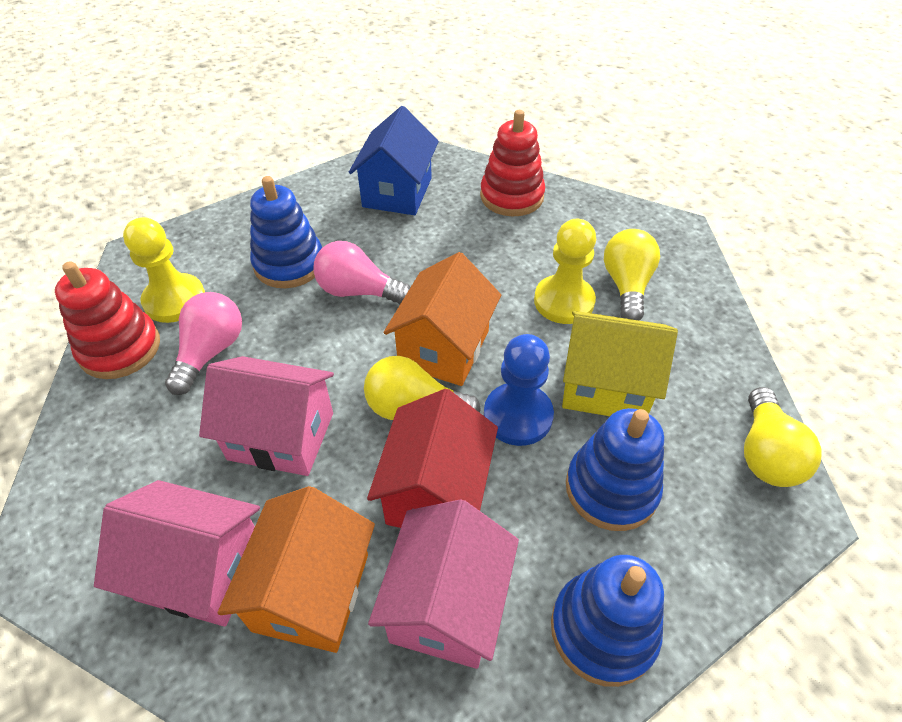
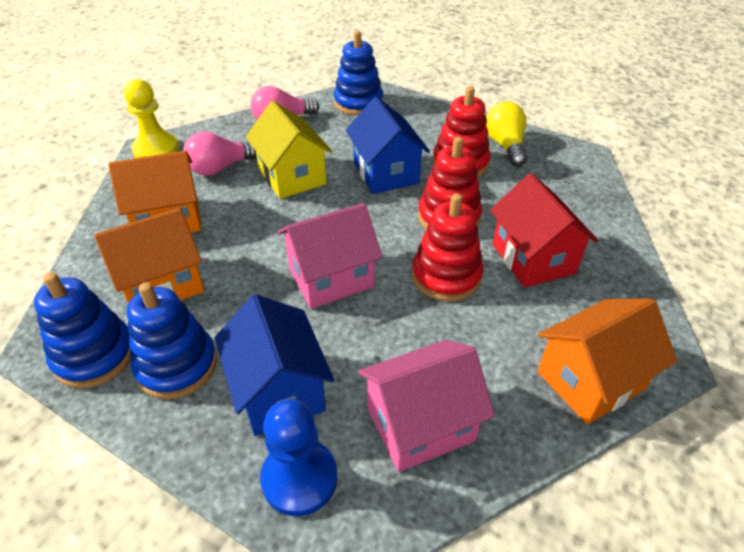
blue house: 1 -> 2
orange house: 2 -> 3
pink house: 3 -> 2
red stacking toy: 2 -> 3
yellow light bulb: 3 -> 1
yellow pawn: 2 -> 1

